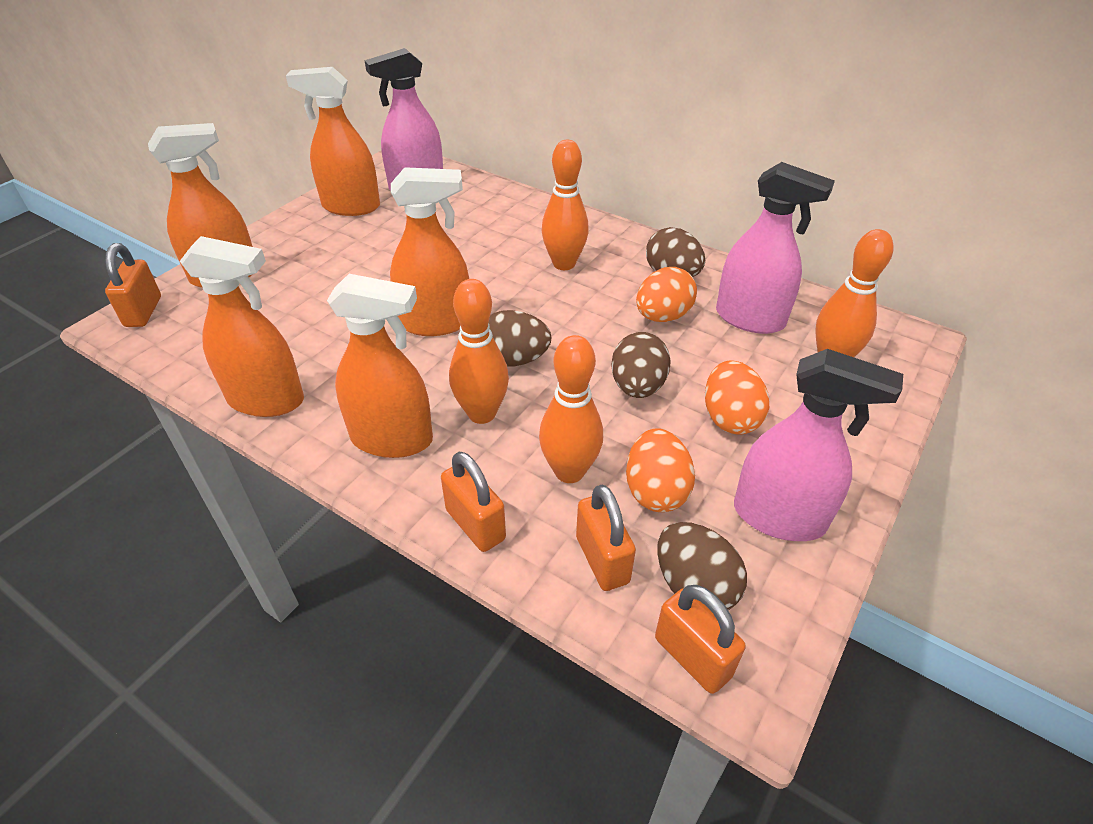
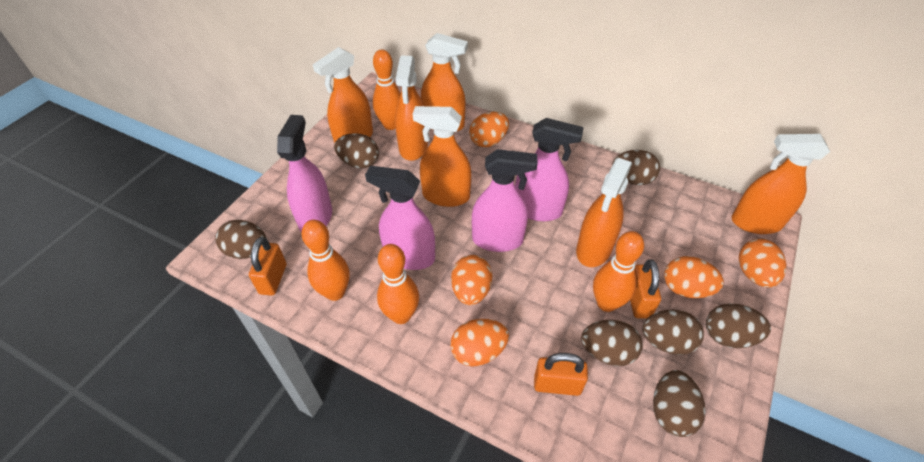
brown egg: 4 -> 7
orange egg: 3 -> 5
orange padlock: 4 -> 3
orange spray bottle: 5 -> 6
pink spray bottle: 3 -> 4

